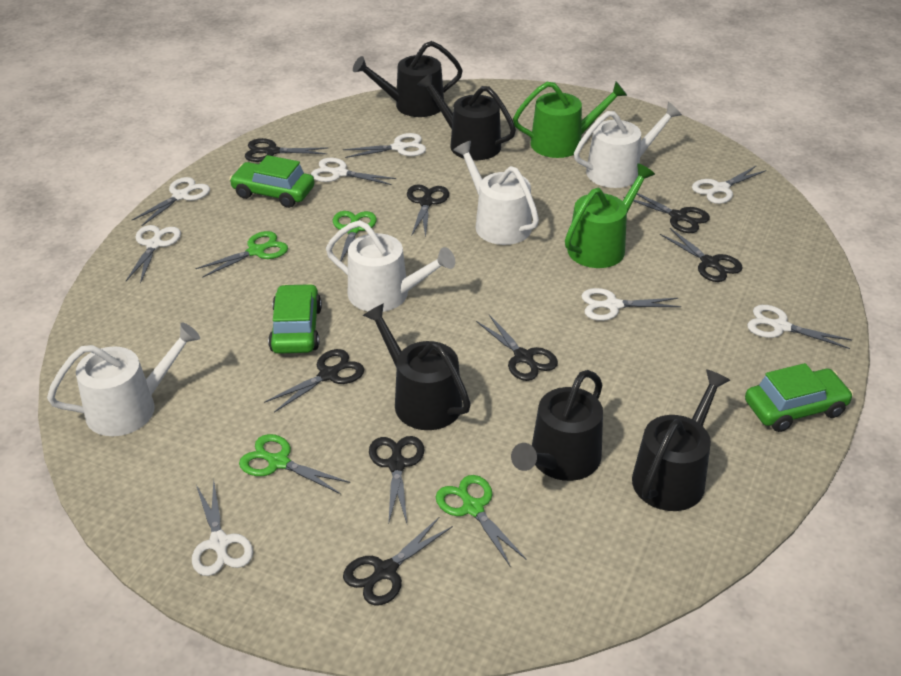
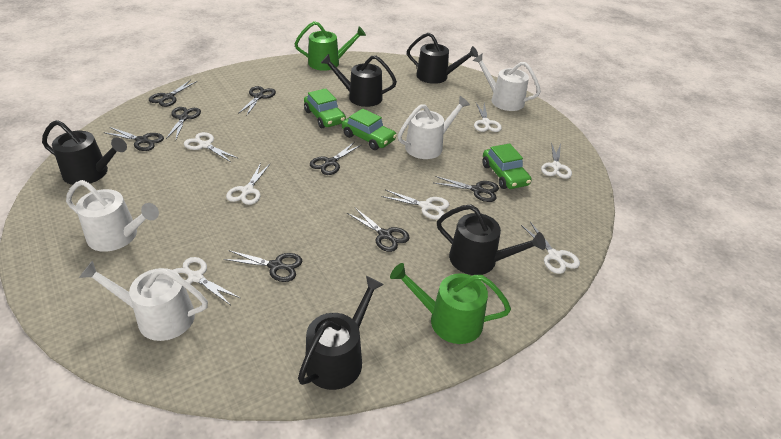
green scissors: 4 -> 0
white scissors: 8 -> 7

